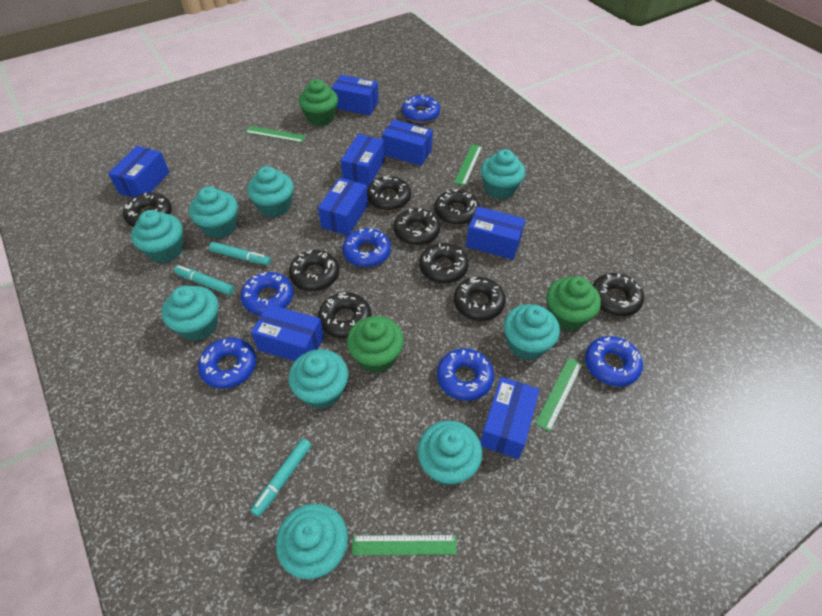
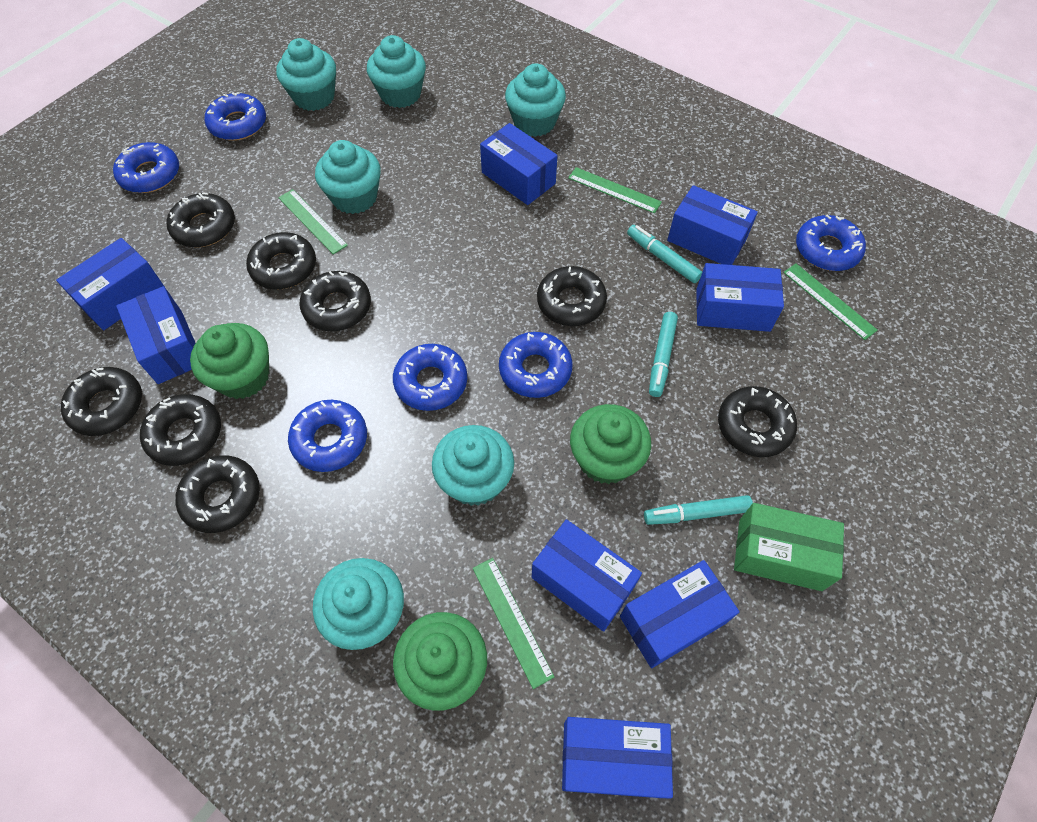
black donut: 9 -> 8
green box: 0 -> 1
turquoise cupcake: 9 -> 6

